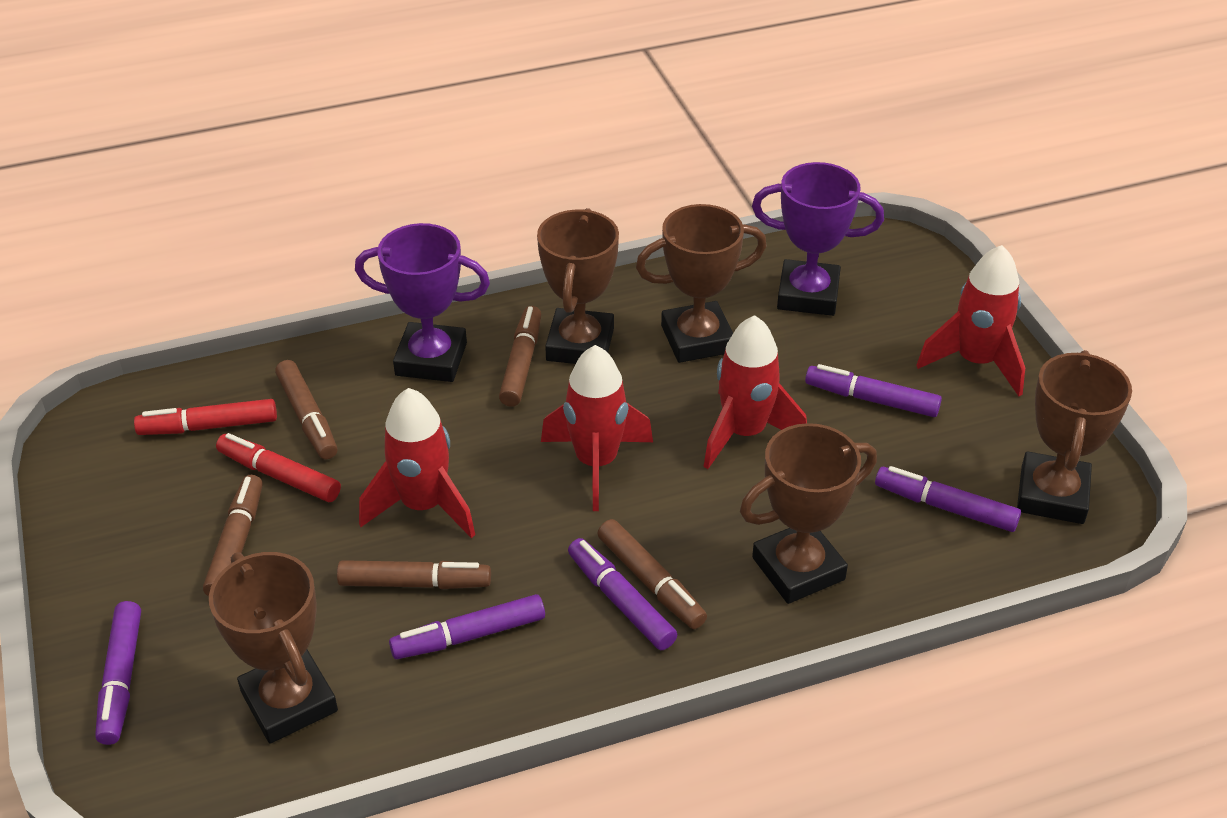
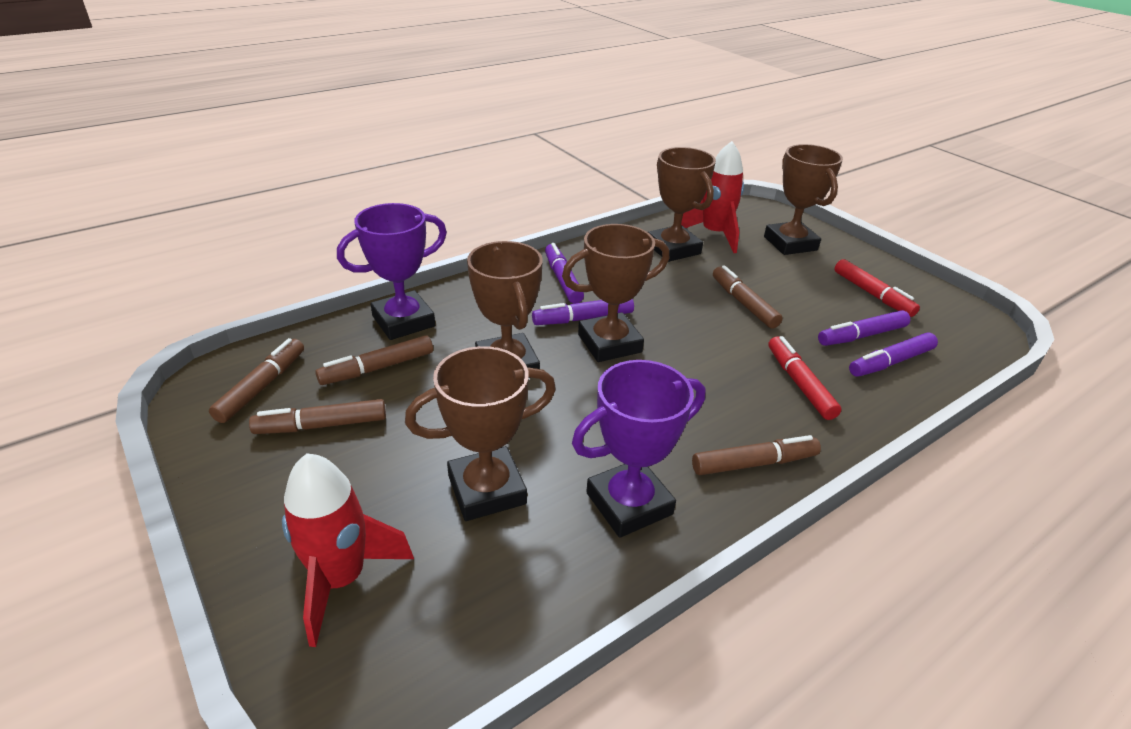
purple marker: 5 -> 4
red rocket: 4 -> 2

